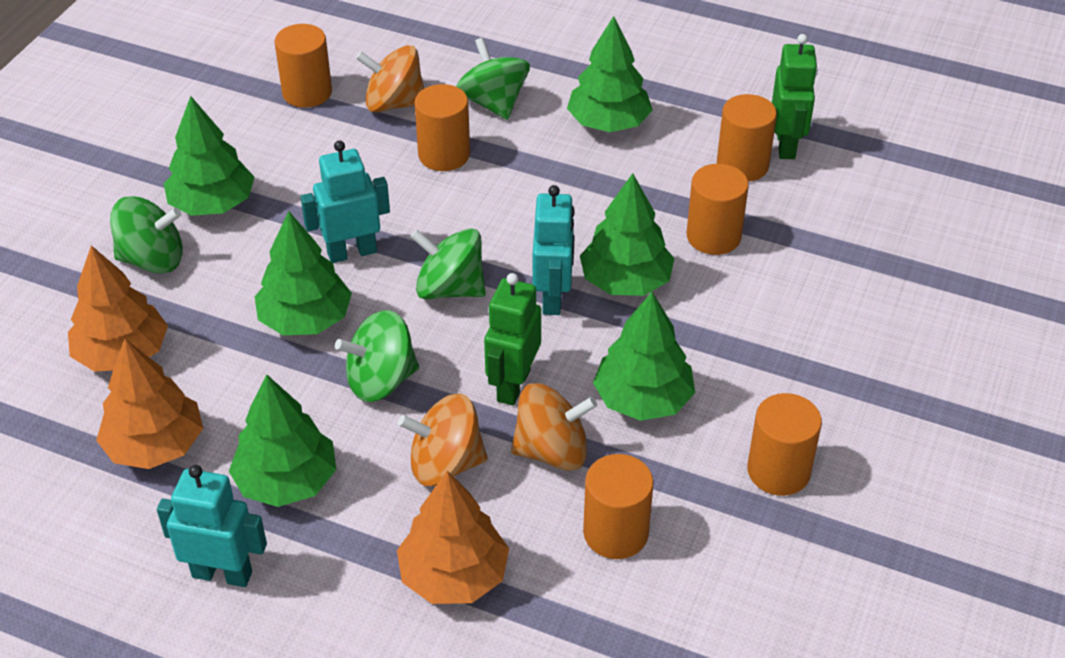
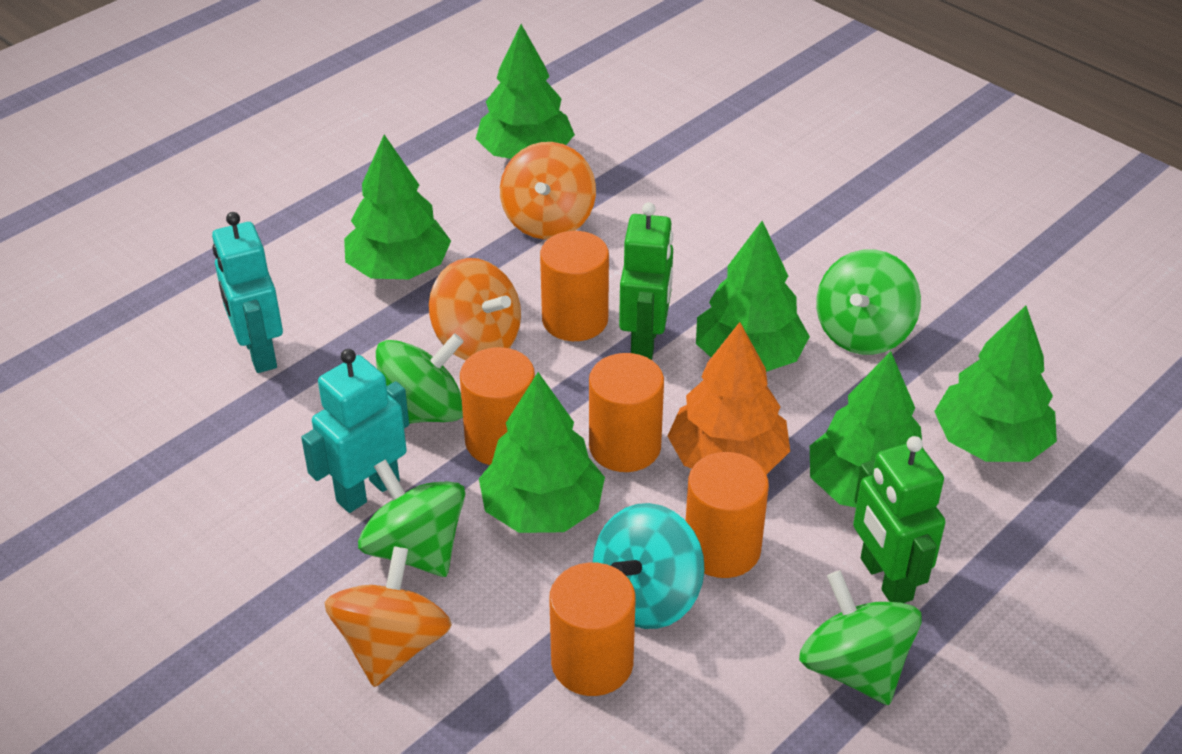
orange cylinder: 6 -> 5
orange tree: 3 -> 1
turquoise robot: 3 -> 2
turquoise spinning top: 0 -> 1

